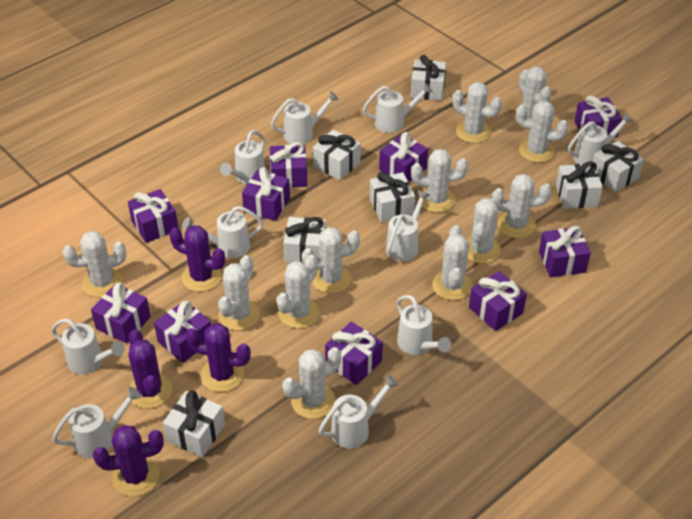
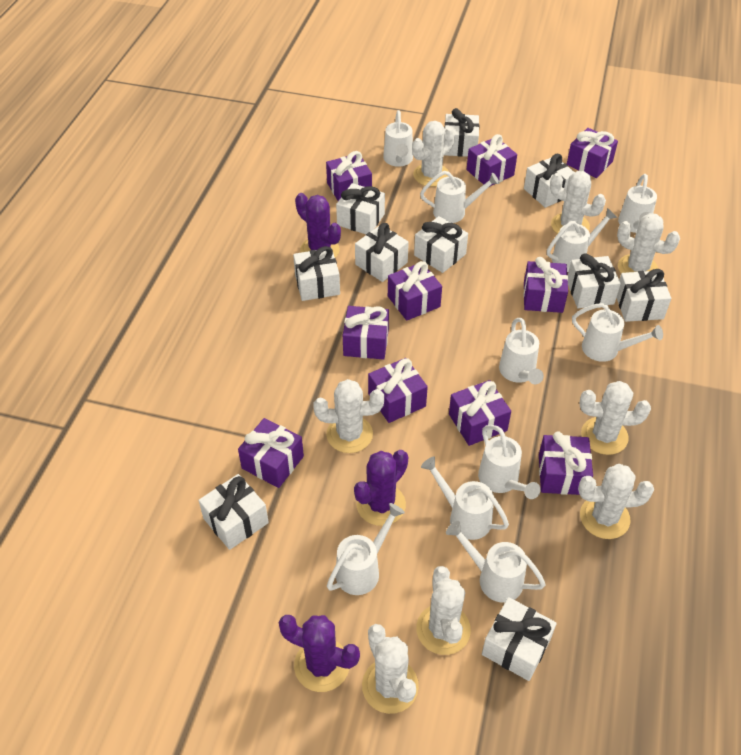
purple cactus: 4 -> 3
white cactus: 12 -> 8
white gift: 7 -> 10

